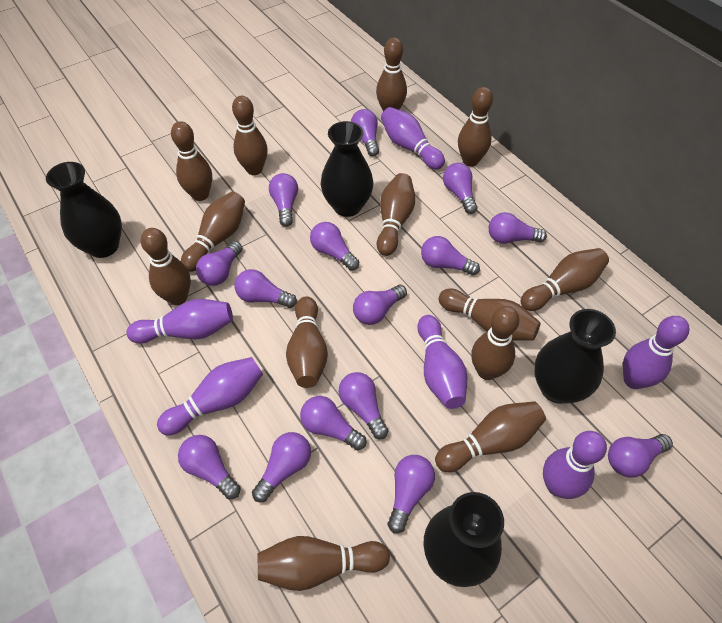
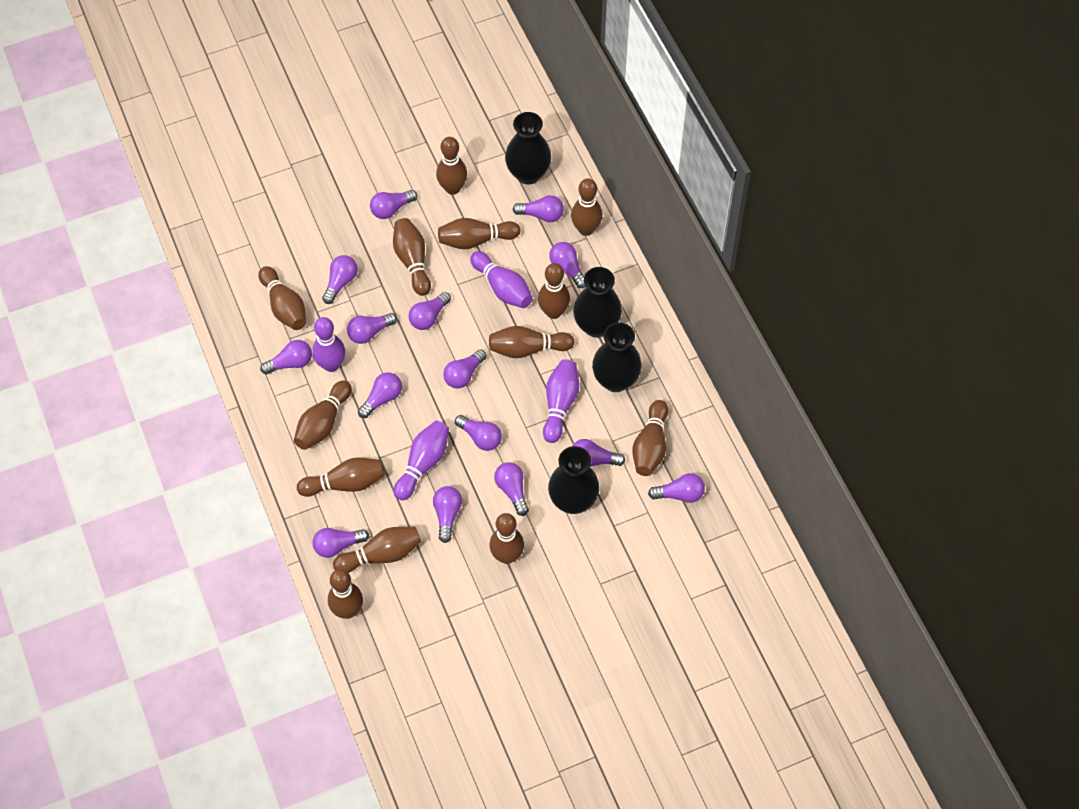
purple bowling pin: 6 -> 4

